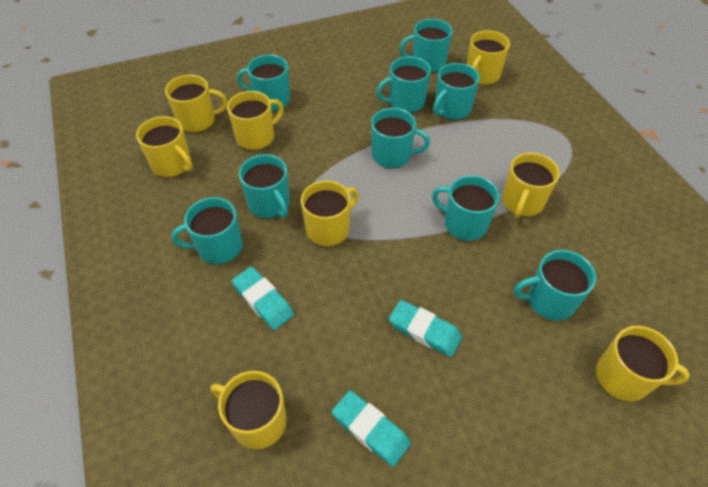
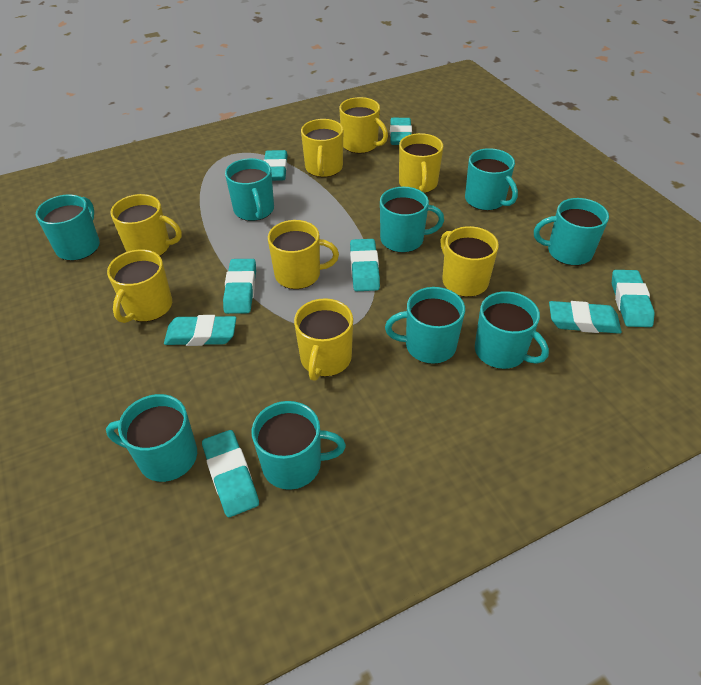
turquoise eraser: 3 -> 8

